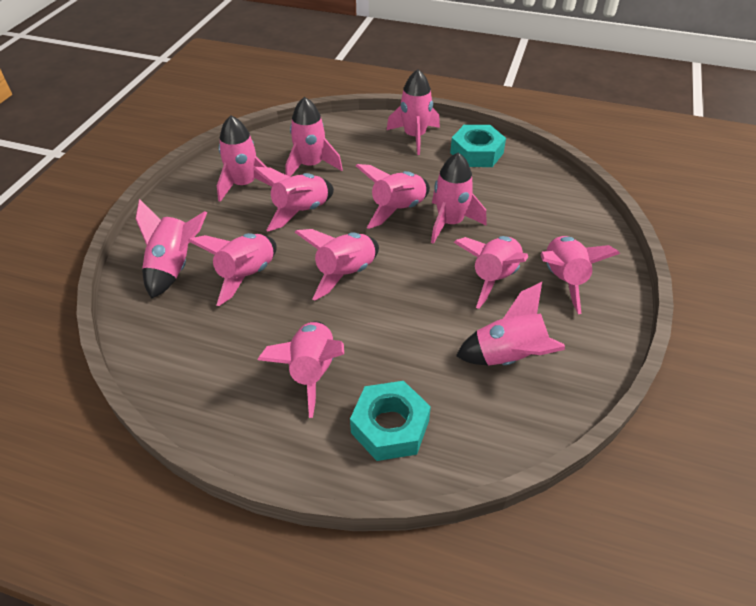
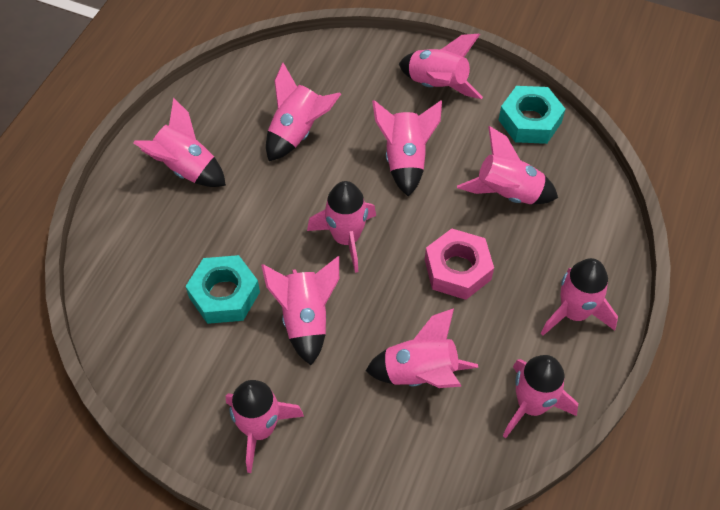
pink nut: 0 -> 1
pink rocket: 13 -> 11

